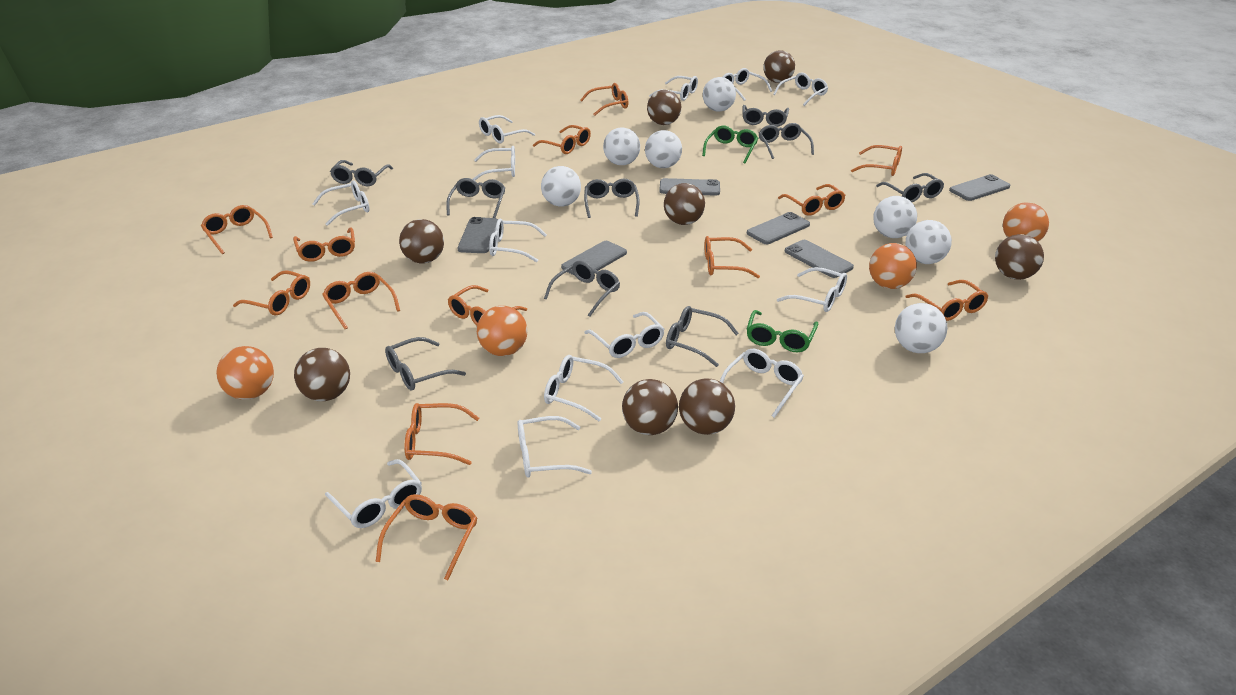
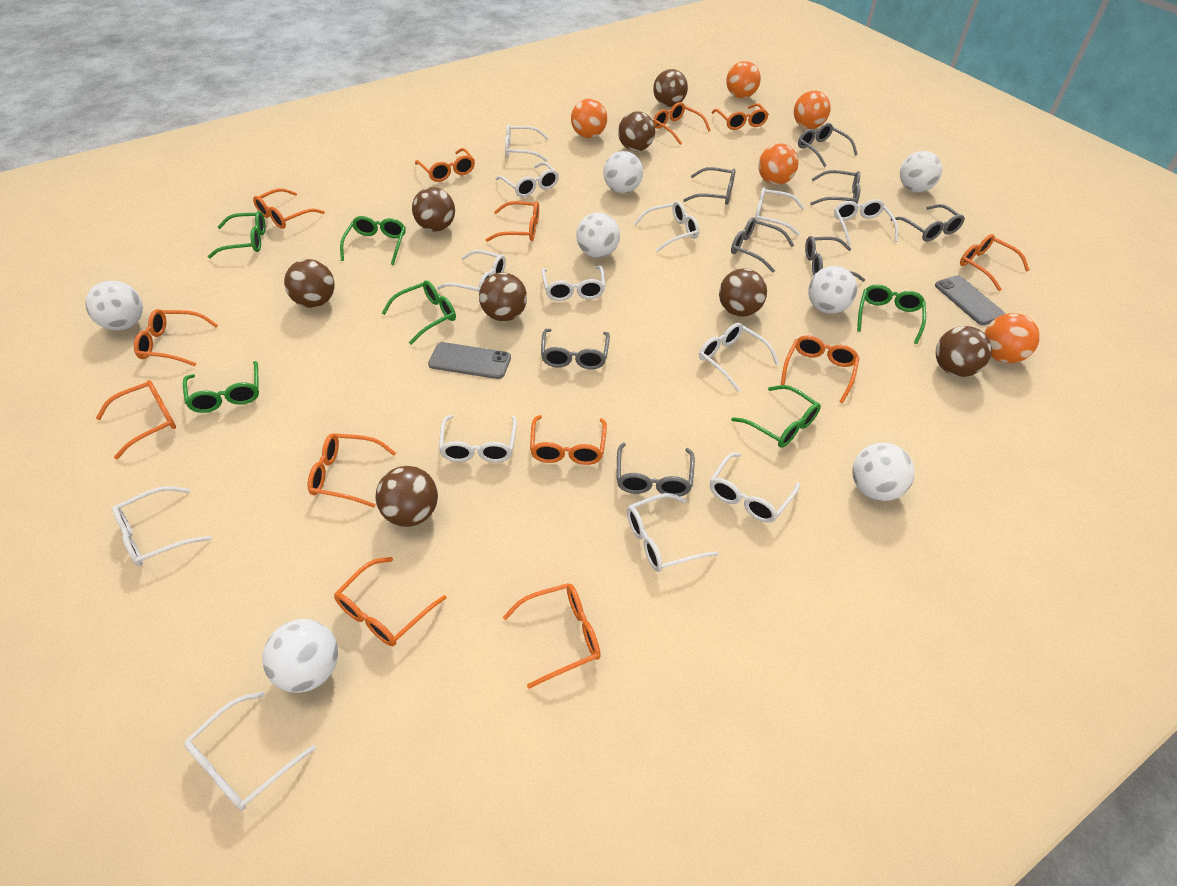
green glasses: 2 -> 6
grey glasses: 9 -> 8
grey phone: 6 -> 2
orange ball: 4 -> 5

